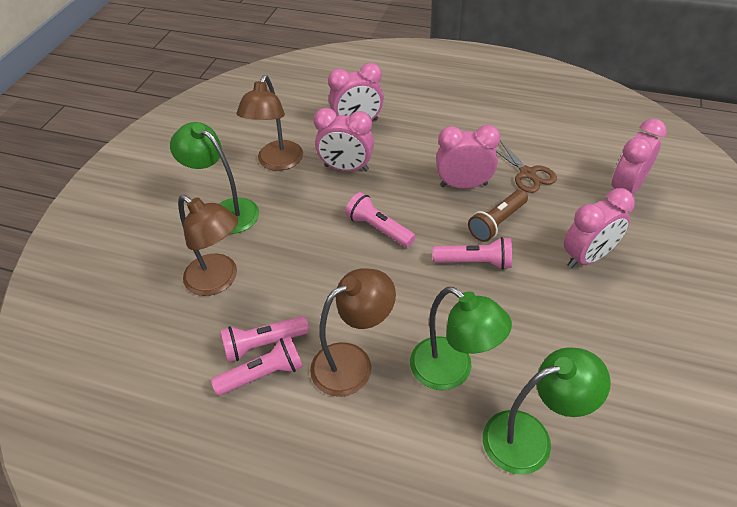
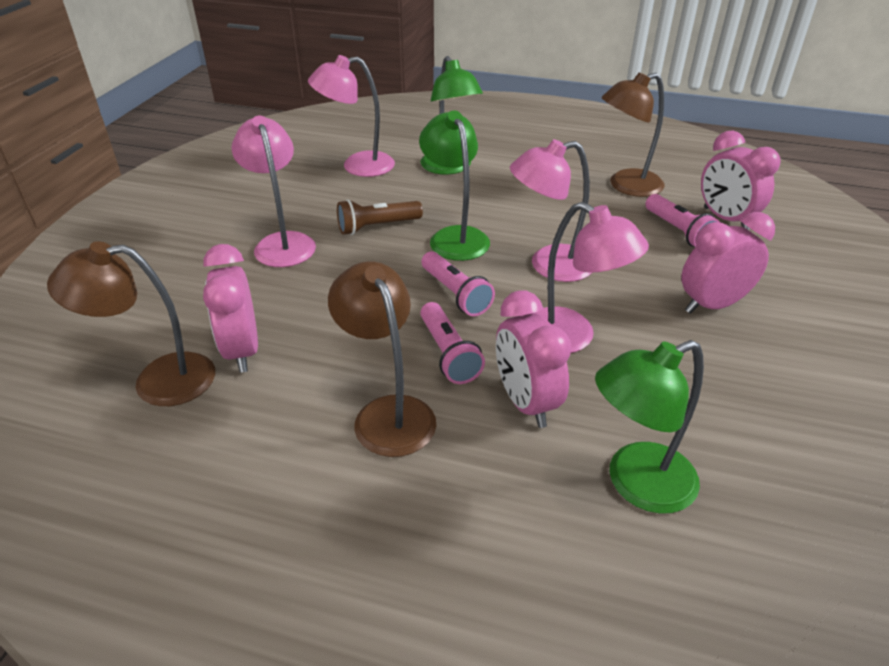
brown scissors: 1 -> 0
pink clock: 5 -> 4
pink flashlight: 4 -> 3
pink lamp: 0 -> 4

